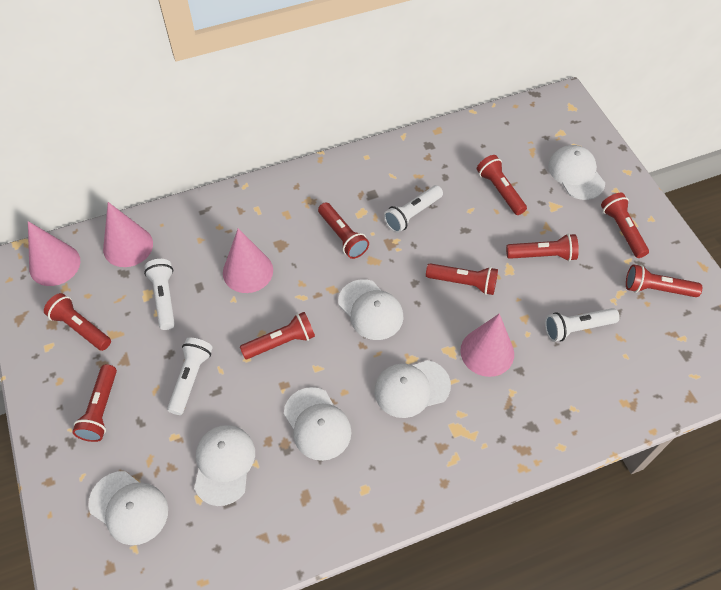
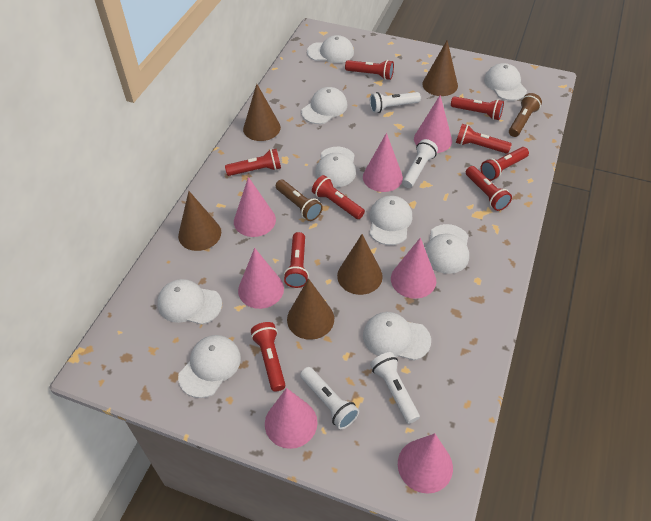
brown cone: 0 -> 5
brown flashlight: 0 -> 2
pink cone: 4 -> 7
white cap: 6 -> 9

